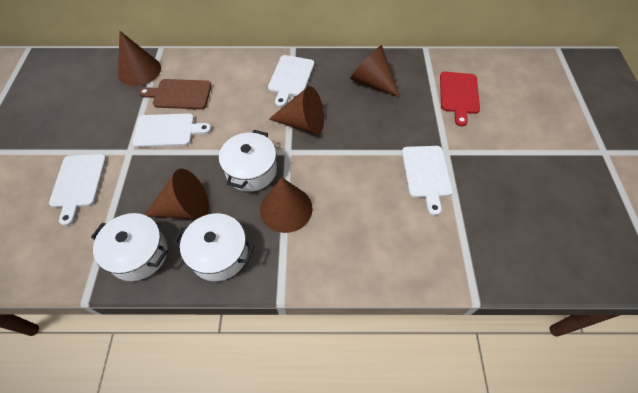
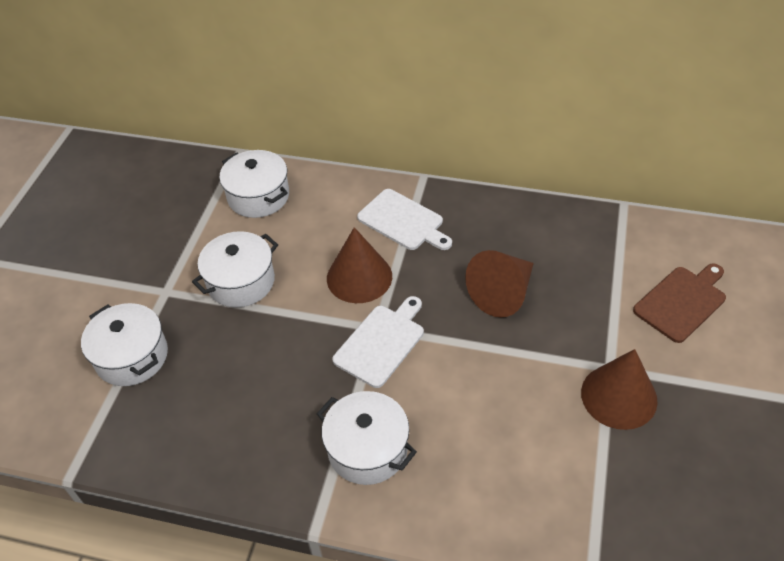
brown cone: 5 -> 3
red cutting board: 1 -> 0
white cutting board: 4 -> 2
white pot: 3 -> 4

